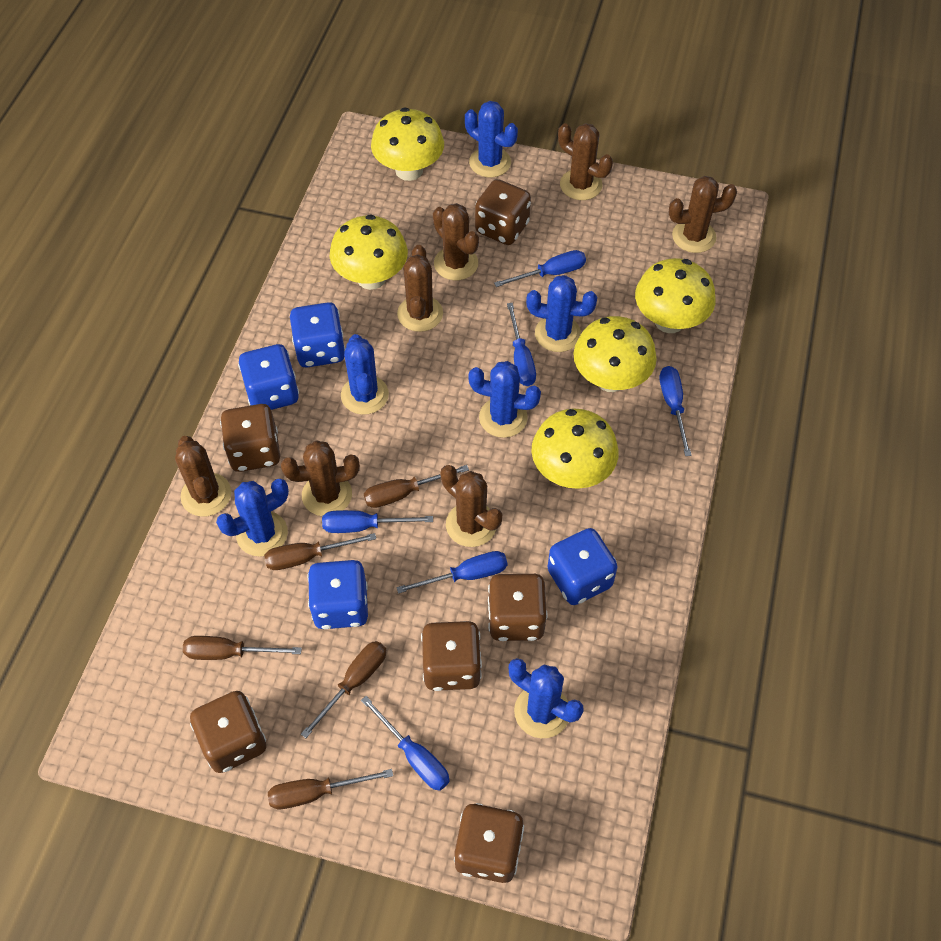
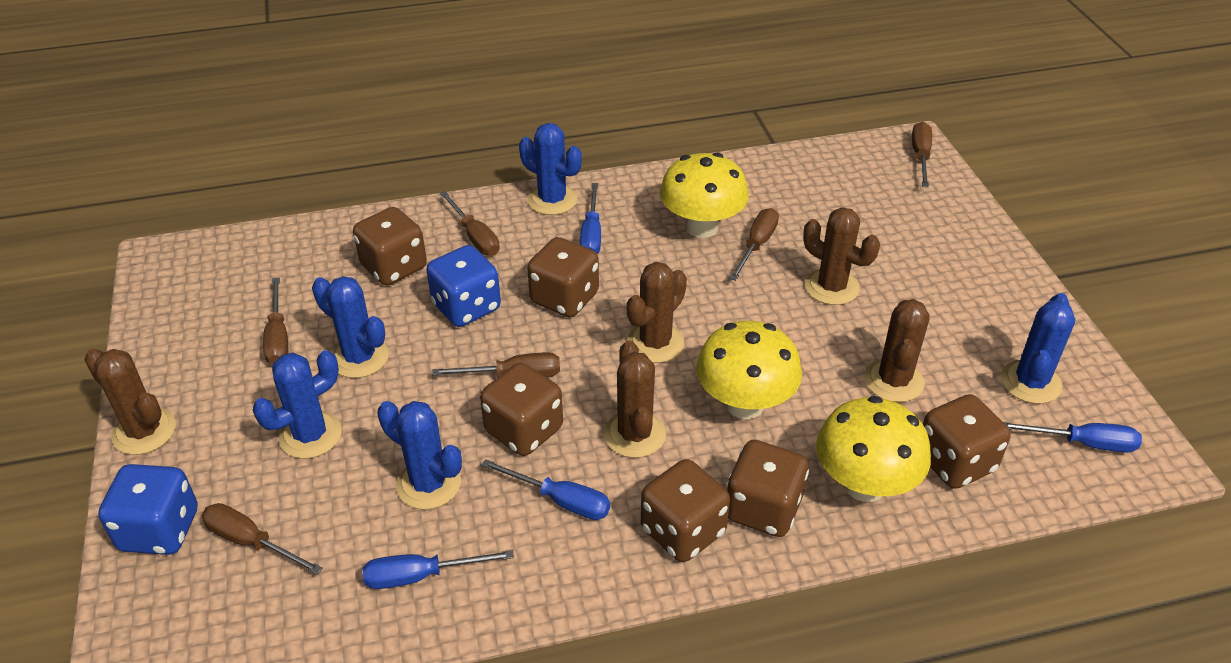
blue cactus: 6 -> 5
blue dice: 4 -> 2
blue screwdriver: 6 -> 4
brown cactus: 7 -> 5
brown screwdriver: 5 -> 6
yellow mushroom: 5 -> 3

